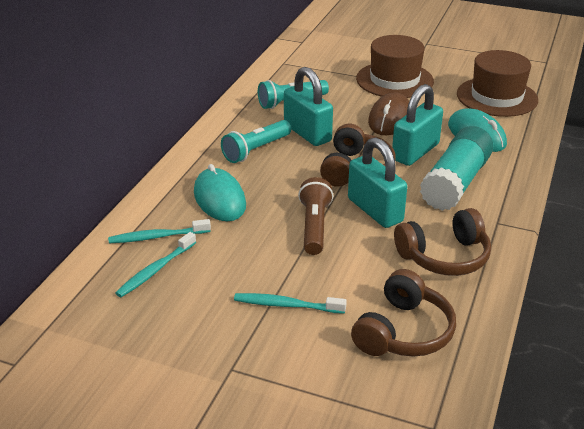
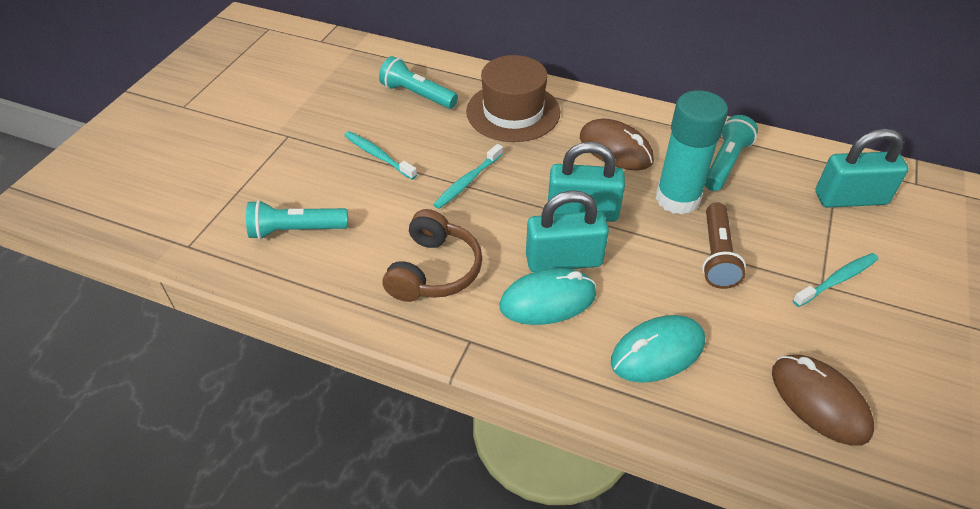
brown hat: 2 -> 1
brown headphones: 3 -> 1
brown mouse: 1 -> 2
turquoise flashlight: 2 -> 3

